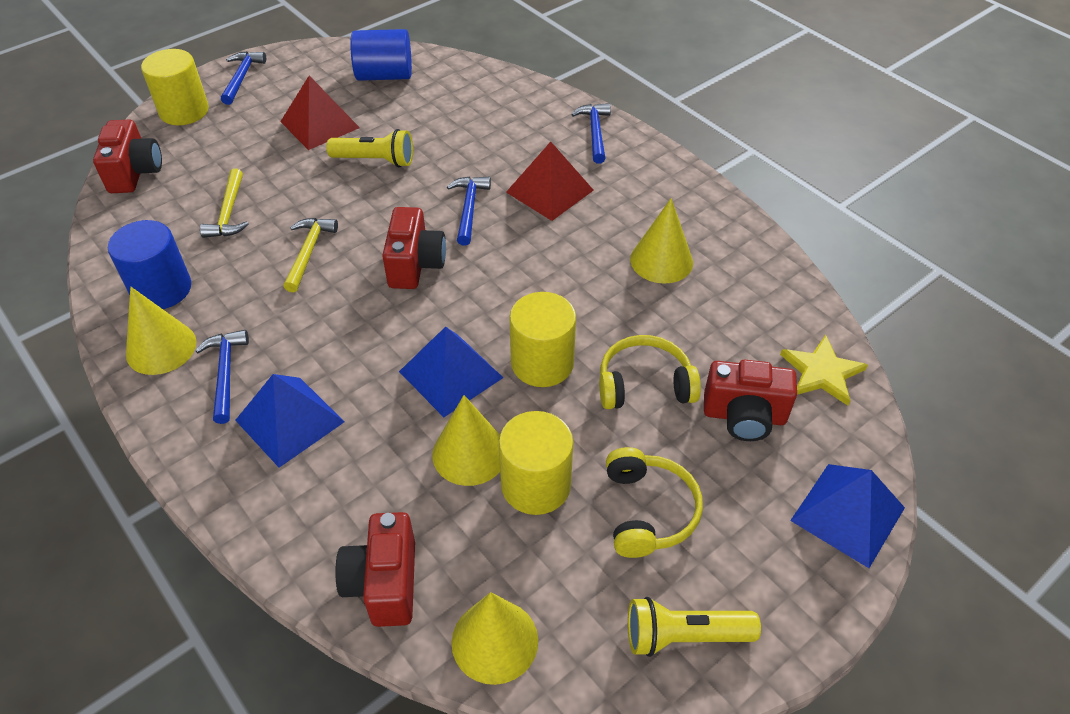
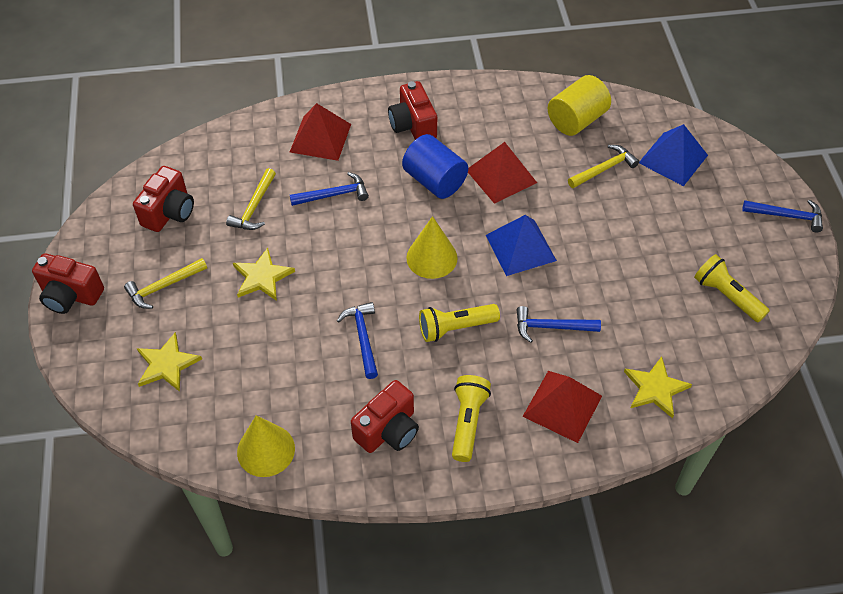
blue cylinder: 2 -> 1
blue pyramid: 3 -> 2
red pyramid: 2 -> 3
yellow cone: 4 -> 2
yellow cylinder: 3 -> 1
yellow flashlight: 2 -> 3
yellow hammer: 2 -> 3
yellow headphones: 2 -> 0
yellow star: 1 -> 3

